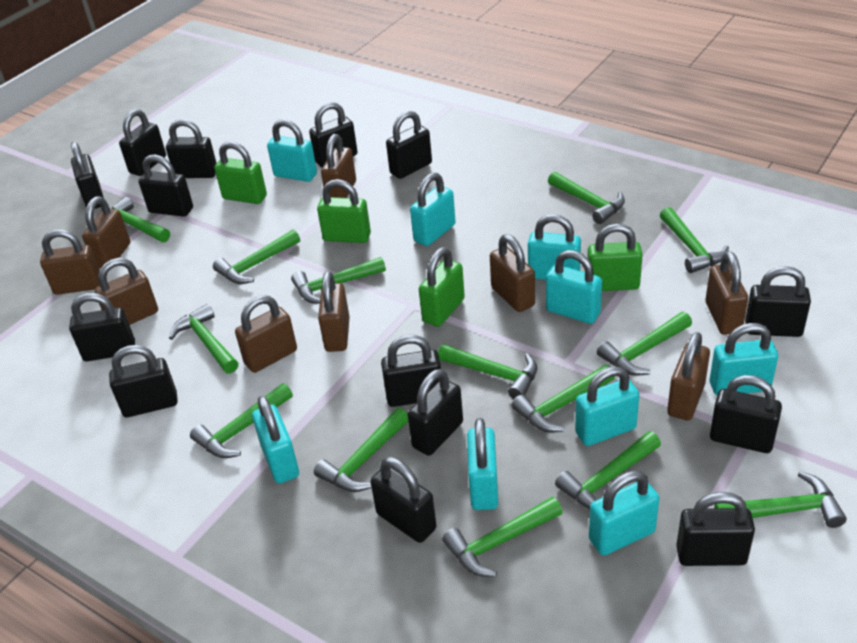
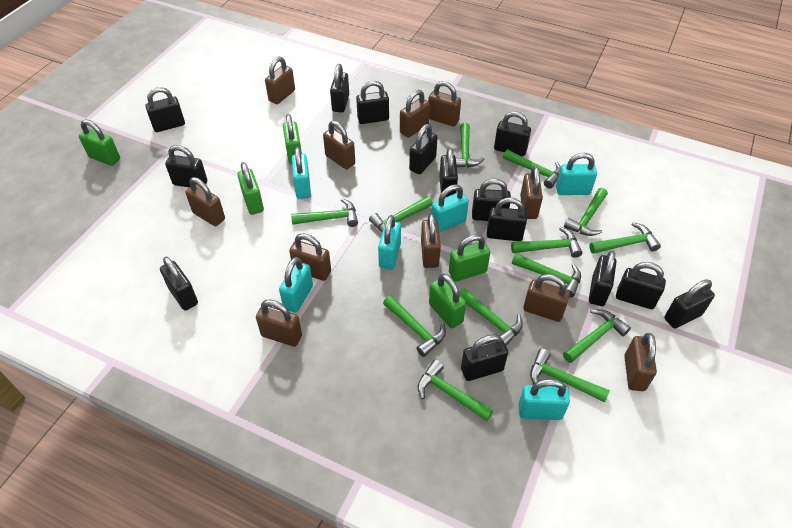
brown padlock: 9 -> 11
green hammer: 14 -> 13
green padlock: 4 -> 5
turquoise padlock: 9 -> 6

